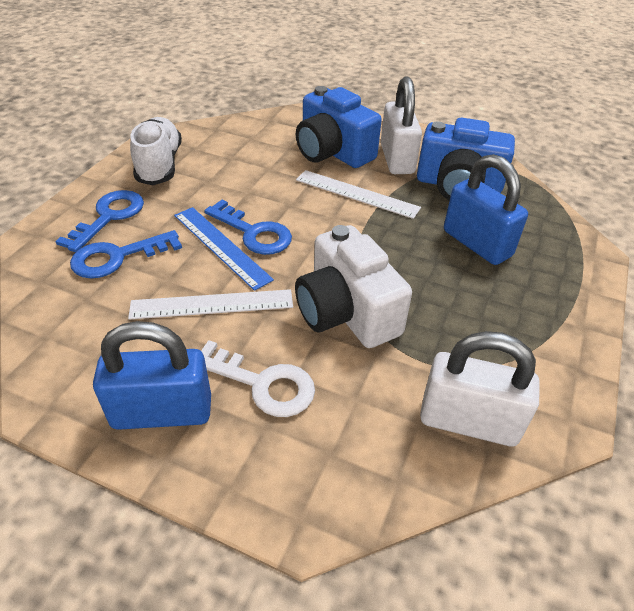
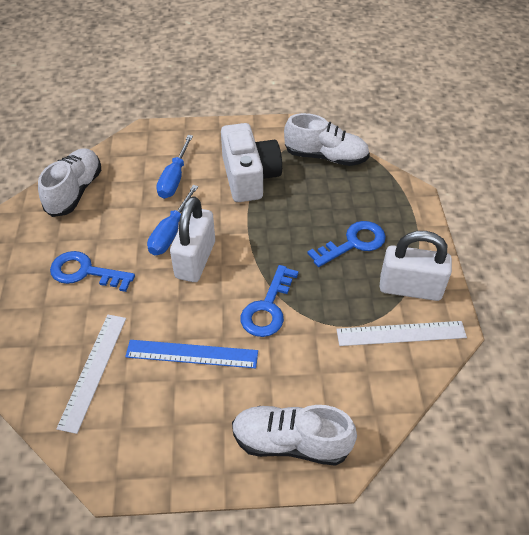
blue camera: 2 -> 0
blue padlock: 2 -> 0
blue screwdriver: 0 -> 2
white key: 1 -> 0
white shoe: 1 -> 3

